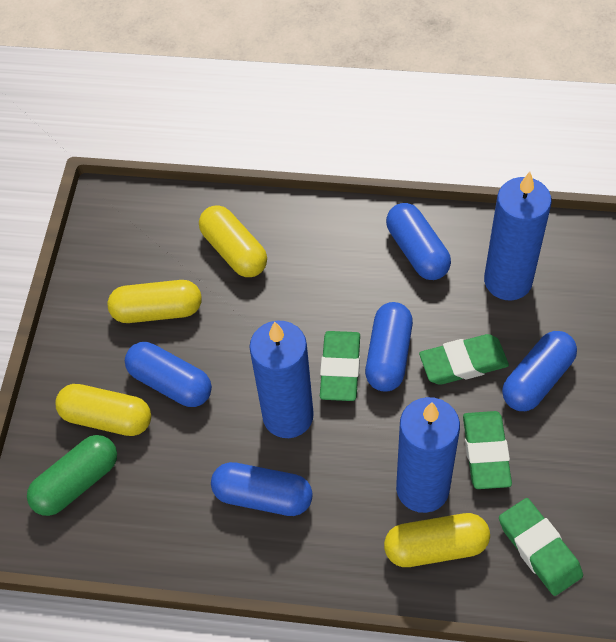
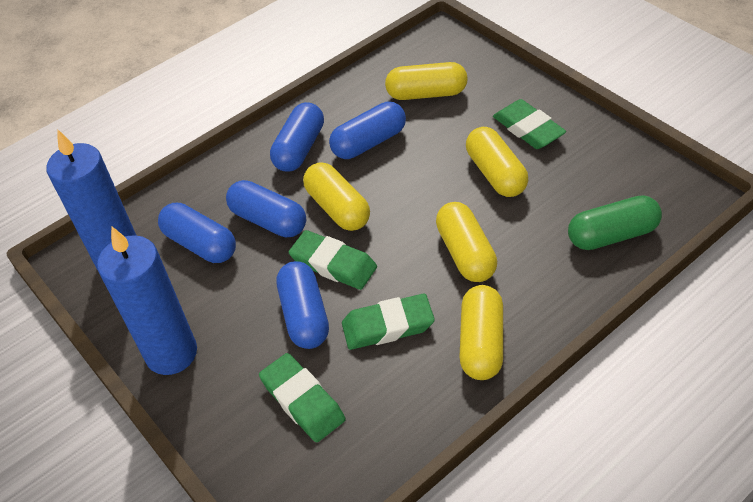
blue candle: 3 -> 2
yellow capsule: 4 -> 5

